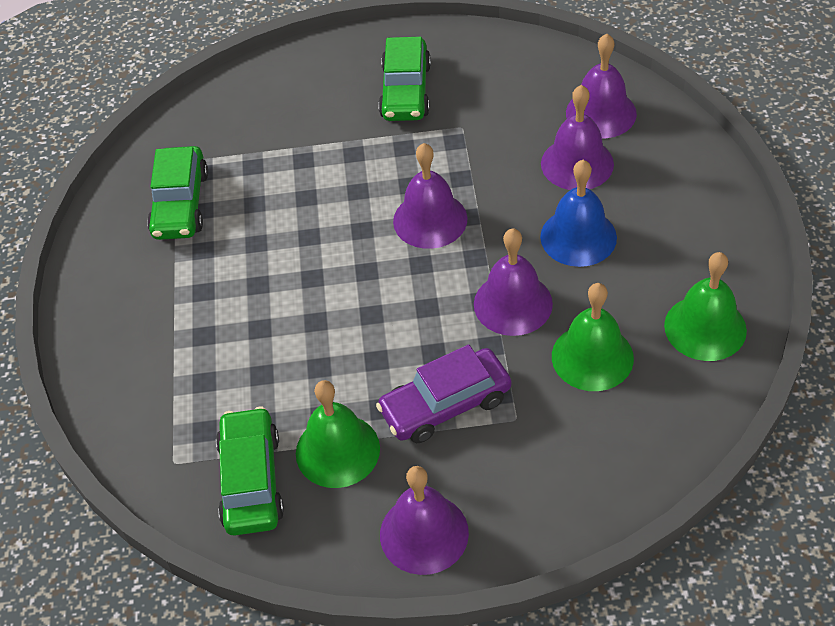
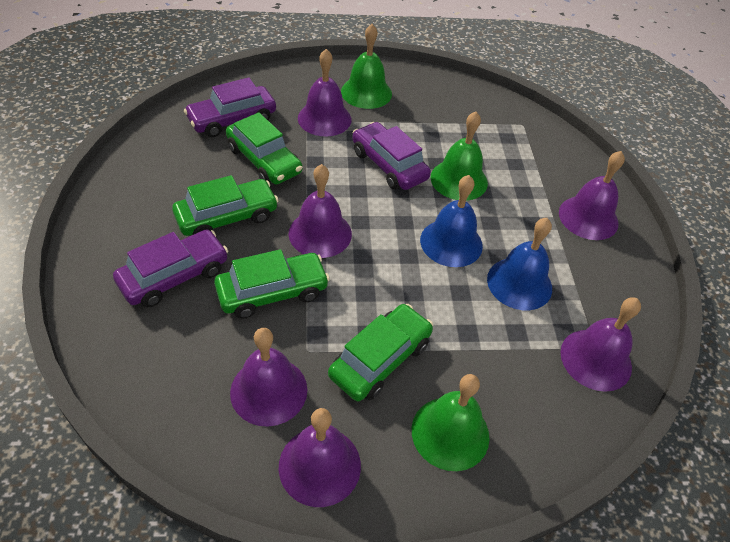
blue bell: 1 -> 2
green car: 3 -> 4
purple bell: 5 -> 6
purple car: 1 -> 3

